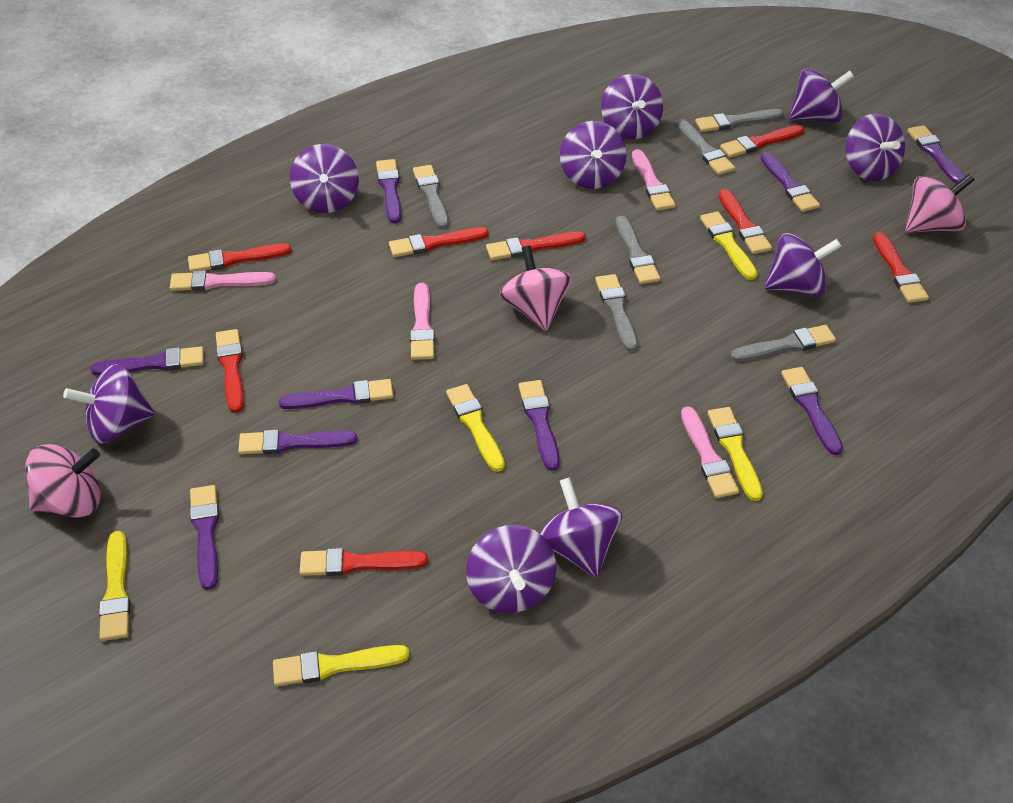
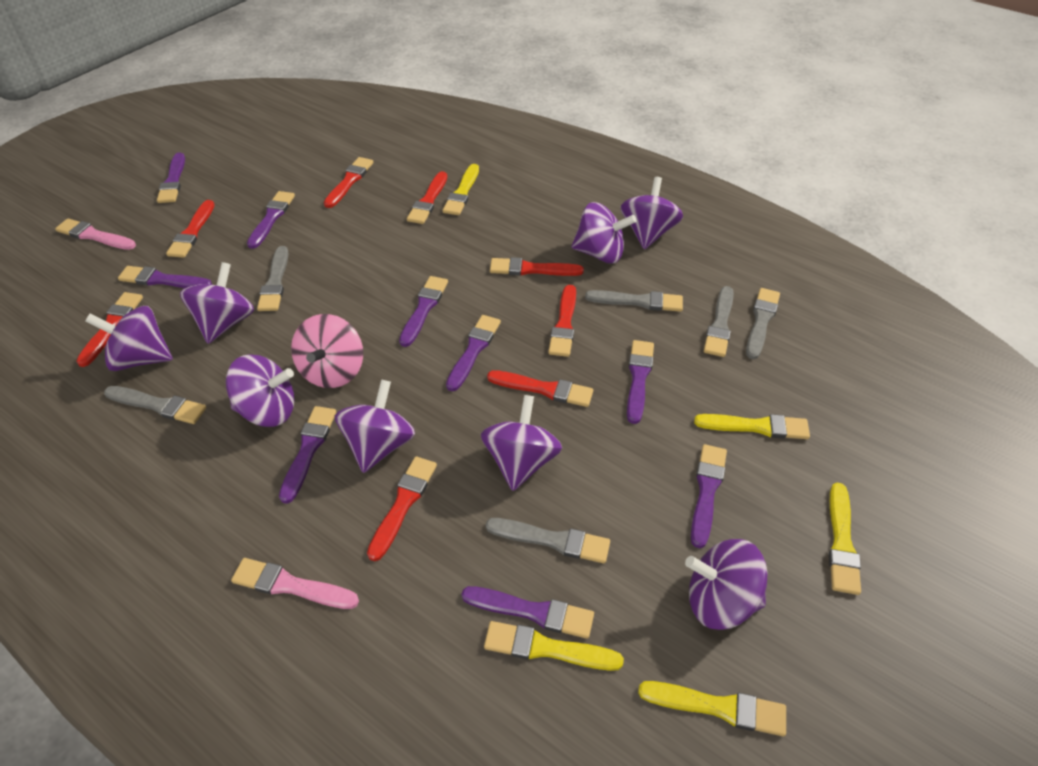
pink brush: 4 -> 2
pink spinning top: 3 -> 1
purple spinning top: 9 -> 8

